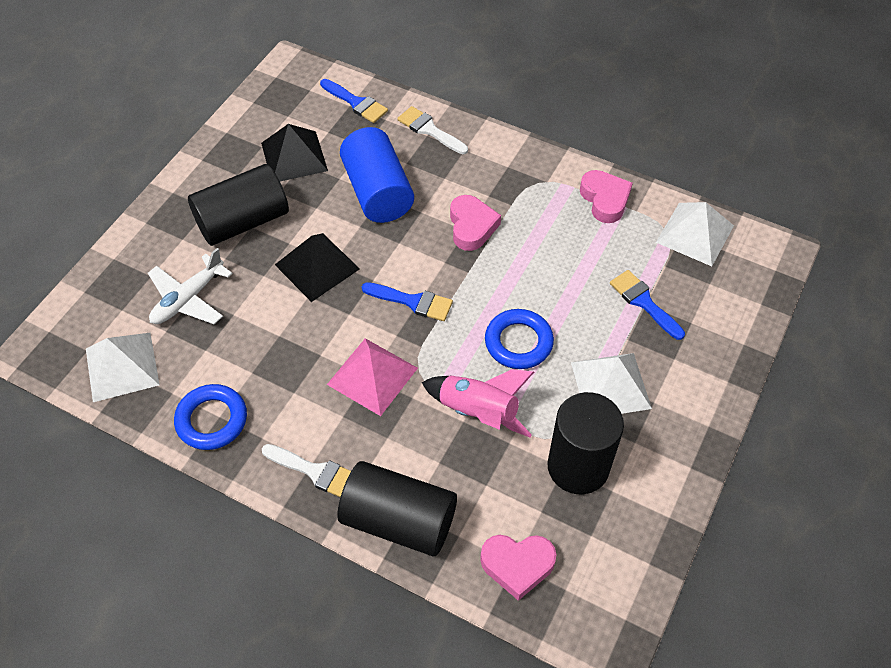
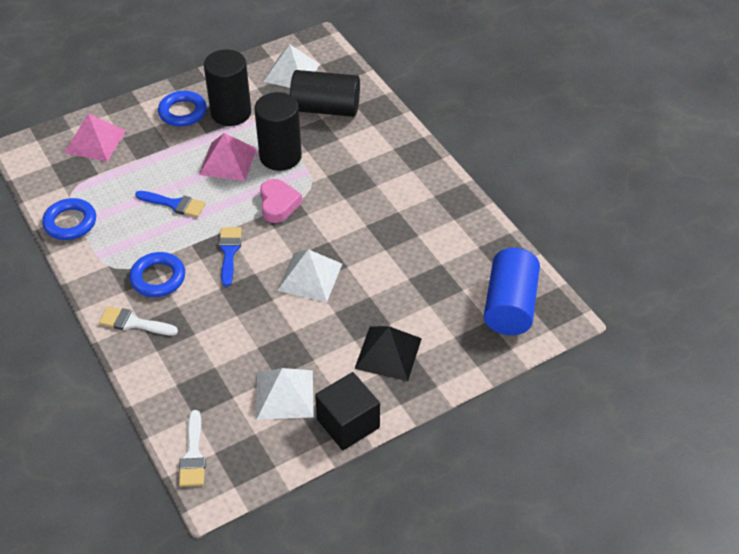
black cube: 0 -> 1
black pyramid: 2 -> 1
blue brush: 3 -> 2
blue ring: 2 -> 3
pink heart: 3 -> 1
pink pyramid: 1 -> 2
pink rocket: 1 -> 0
white plane: 1 -> 0

